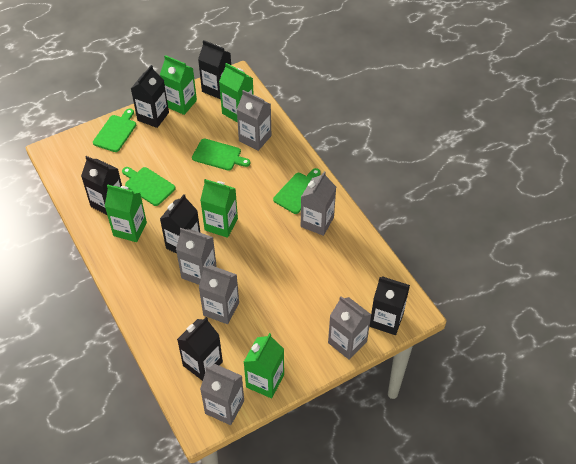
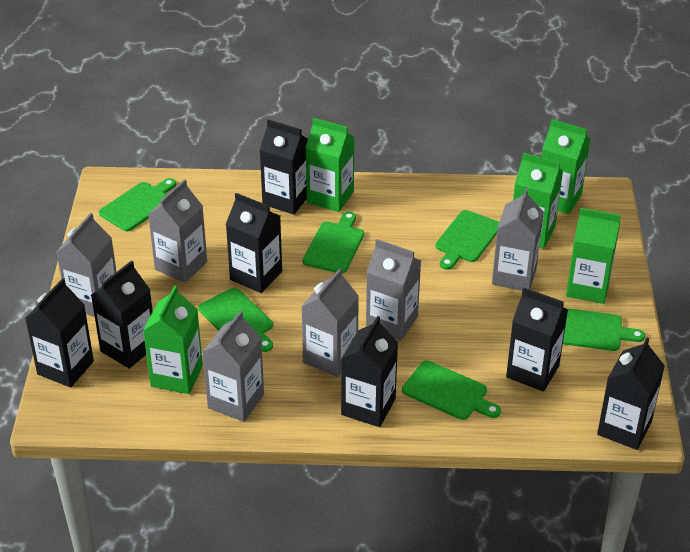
black carton: 6 -> 7
green cutting board: 4 -> 6

